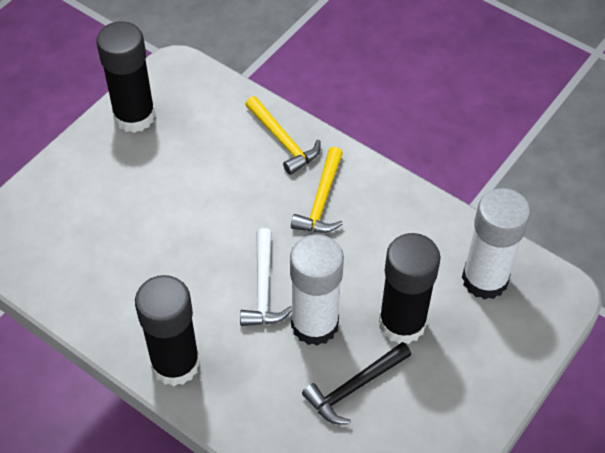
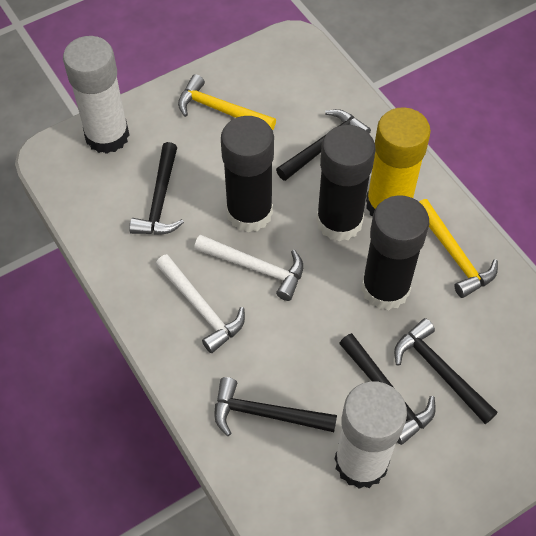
black hammer: 1 -> 5
white hammer: 1 -> 2
yellow glue stick: 0 -> 1

